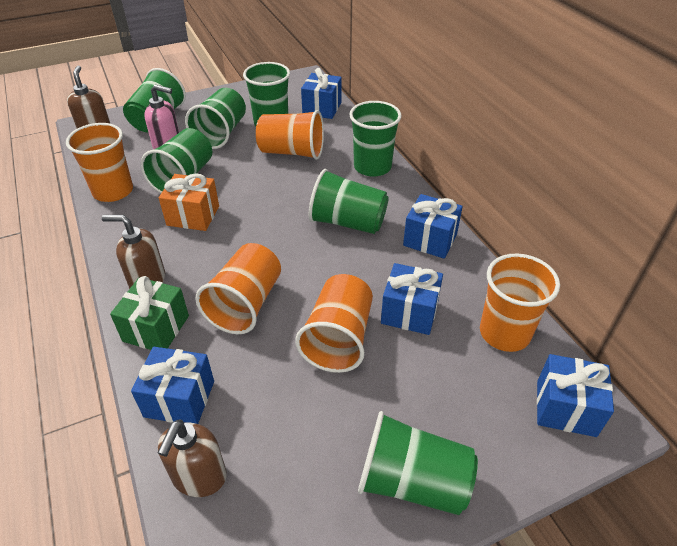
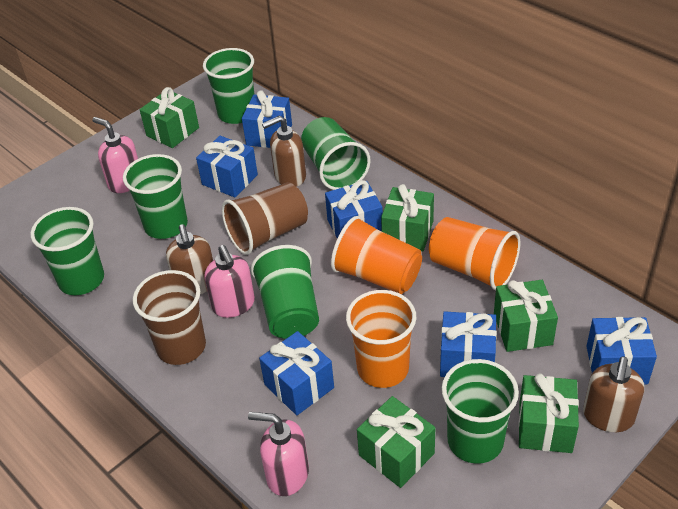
blue gift: 5 -> 6
brown cup: 0 -> 2
green cup: 7 -> 6
green gift: 1 -> 5
orange cup: 5 -> 3
orange gift: 1 -> 0
pink soap dispenser: 1 -> 3

